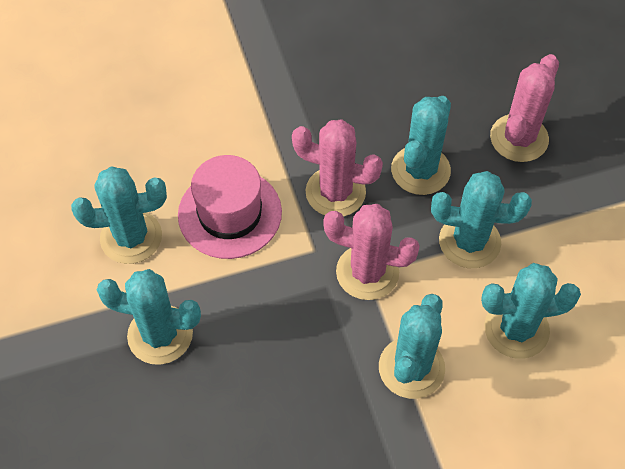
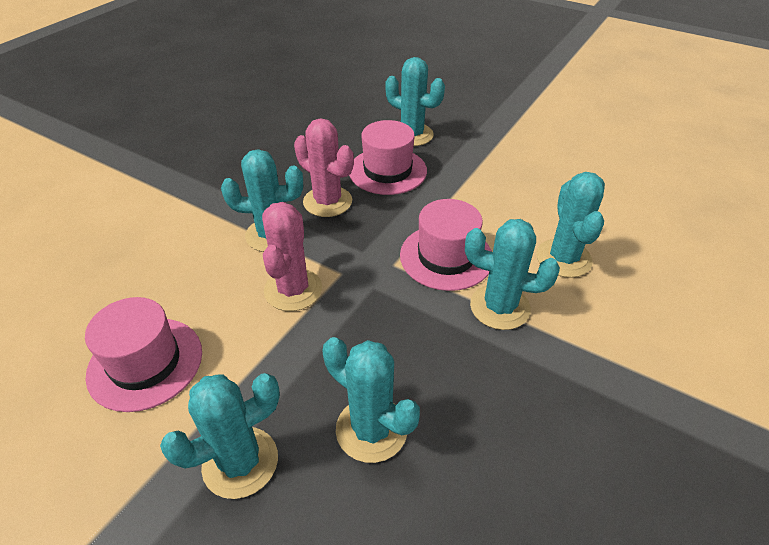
pink cactus: 3 -> 2
pink hat: 1 -> 3

